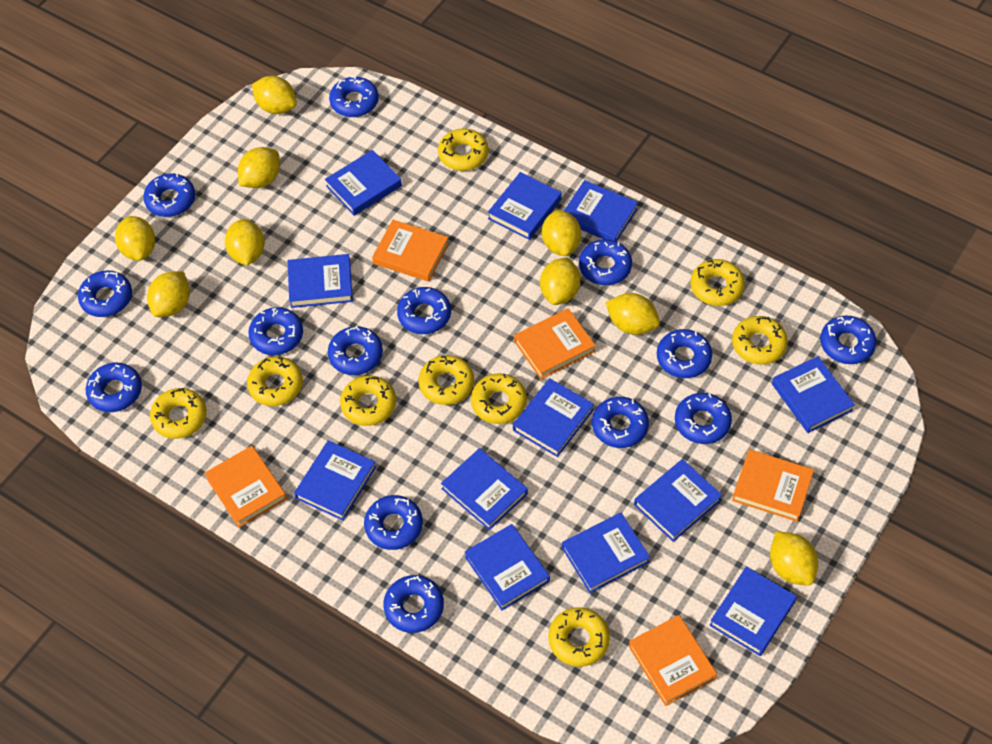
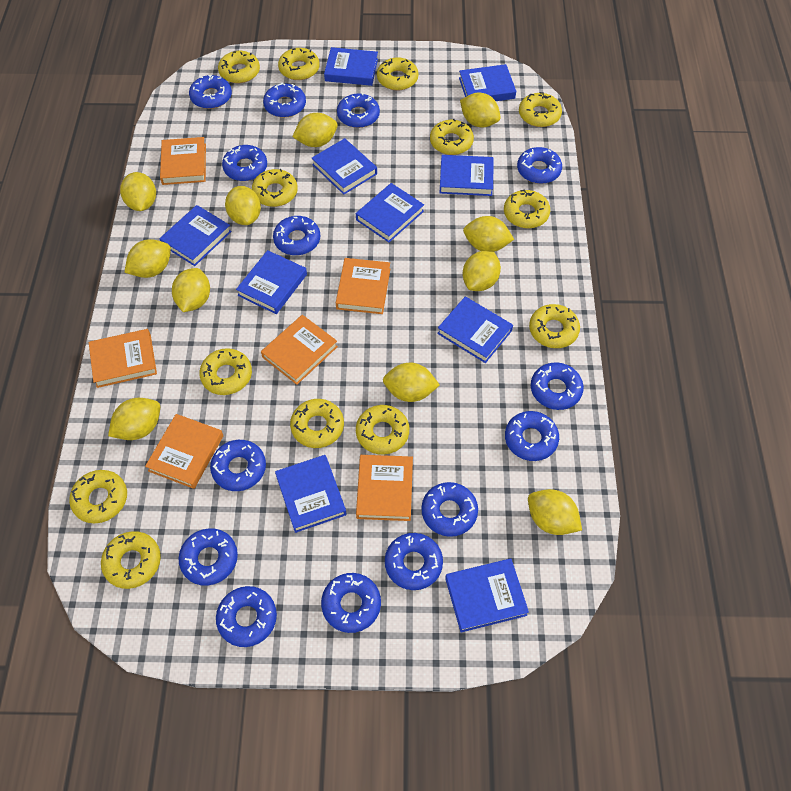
blue book: 12 -> 10
orange book: 5 -> 6
yellow donut: 9 -> 13
yellow lemon: 9 -> 11

